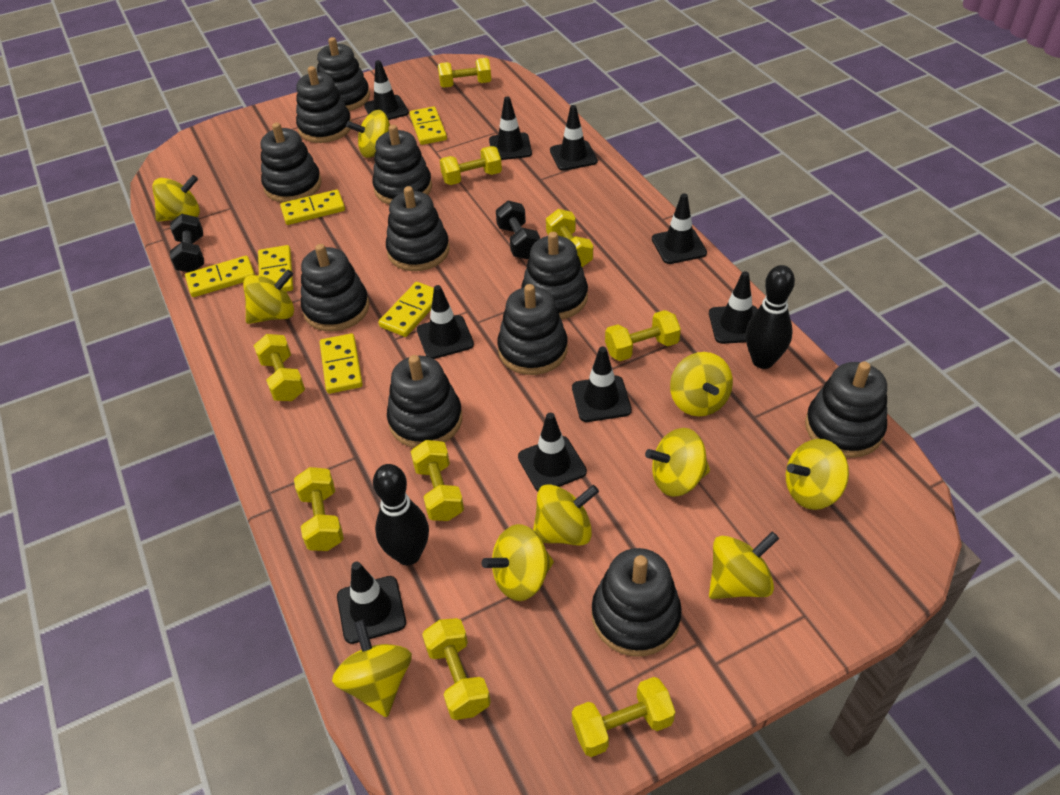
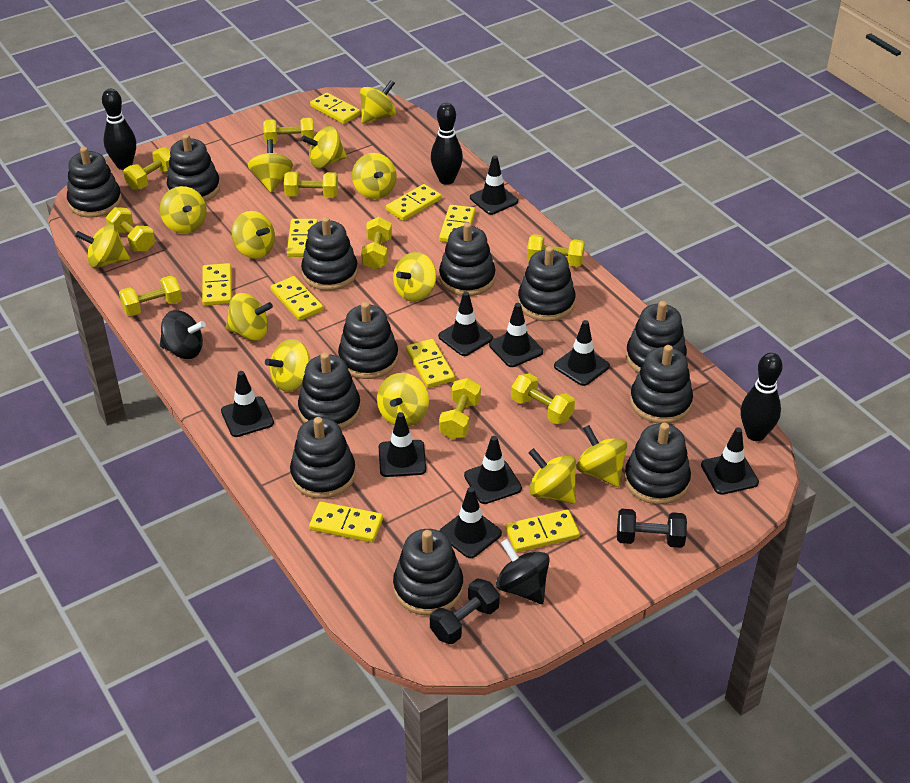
black bowling pin: 2 -> 3
black spinning top: 0 -> 2
black stacking toy: 11 -> 12
yellow domino: 6 -> 9
yellow spinning top: 10 -> 13

